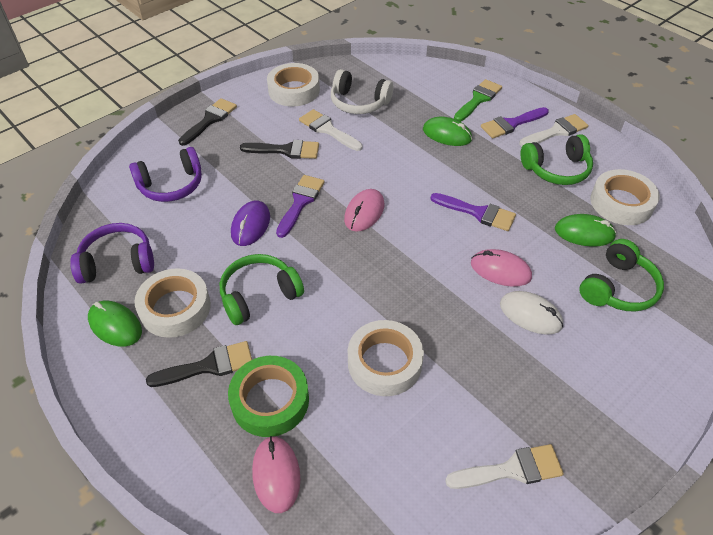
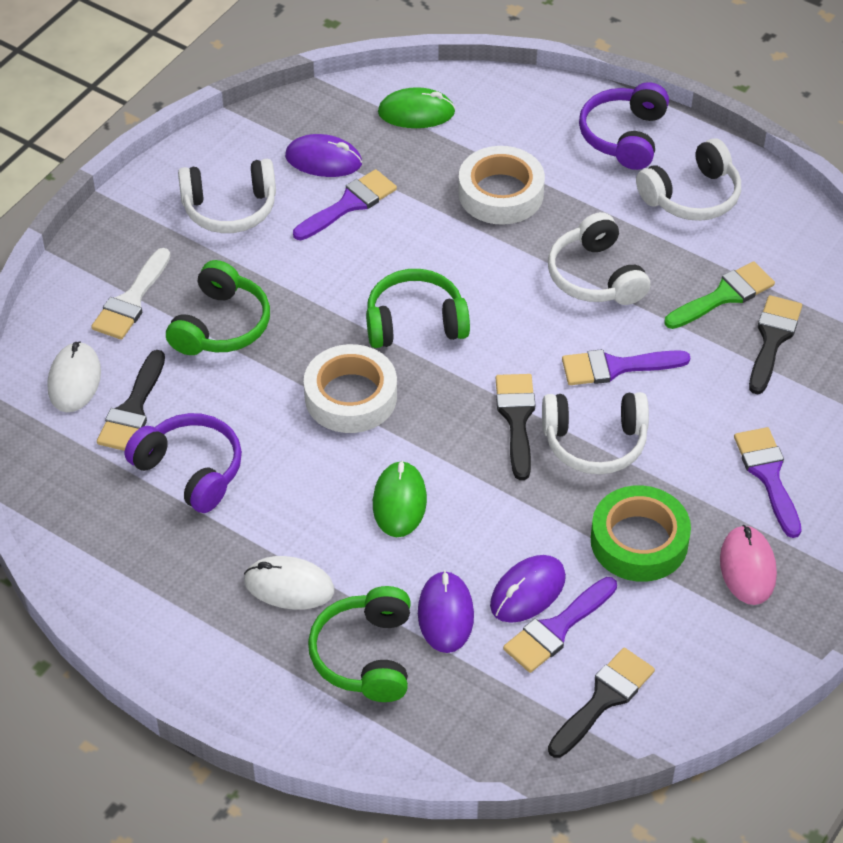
black brush: 3 -> 4
green mouse: 3 -> 2
pink mouse: 3 -> 1
purple brush: 3 -> 4
purple mouse: 1 -> 3
white brush: 3 -> 1
white headphones: 1 -> 4
white mouse: 1 -> 2
white tape: 4 -> 2

